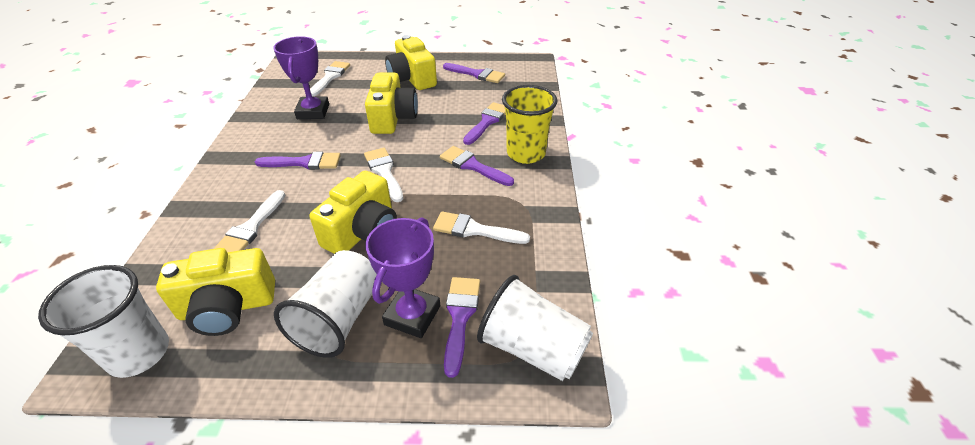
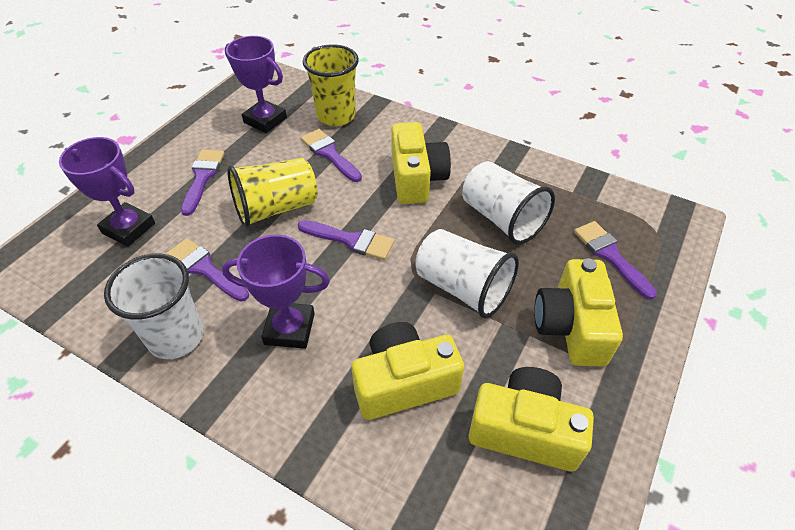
purple trophy: 2 -> 3
white brush: 4 -> 0
yellow cup: 1 -> 2

